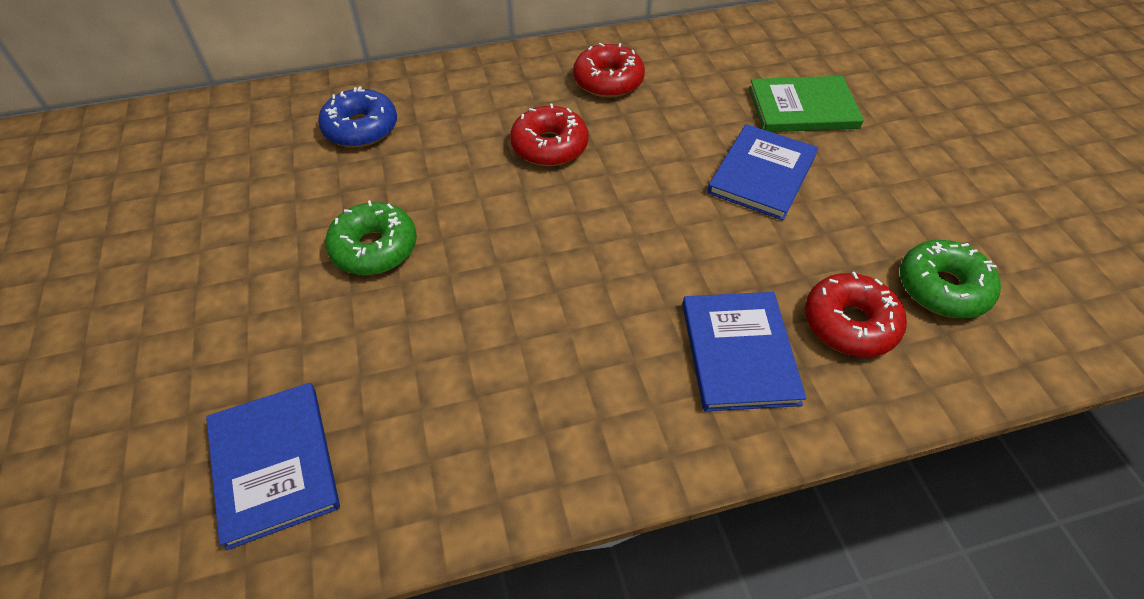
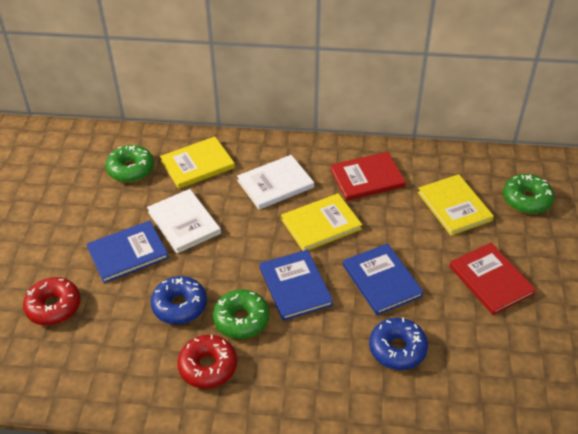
blue donut: 1 -> 2
green book: 1 -> 0
green donut: 2 -> 3
red book: 0 -> 2
red donut: 3 -> 2
white book: 0 -> 2
yellow book: 0 -> 3

